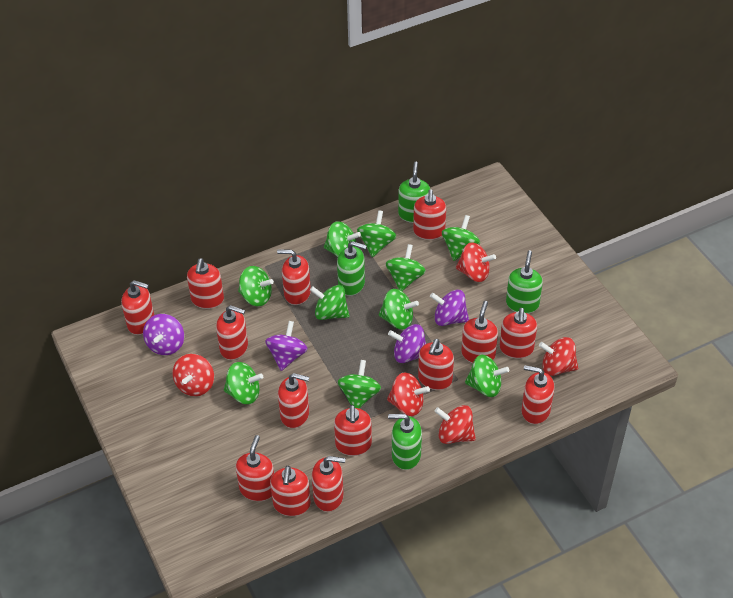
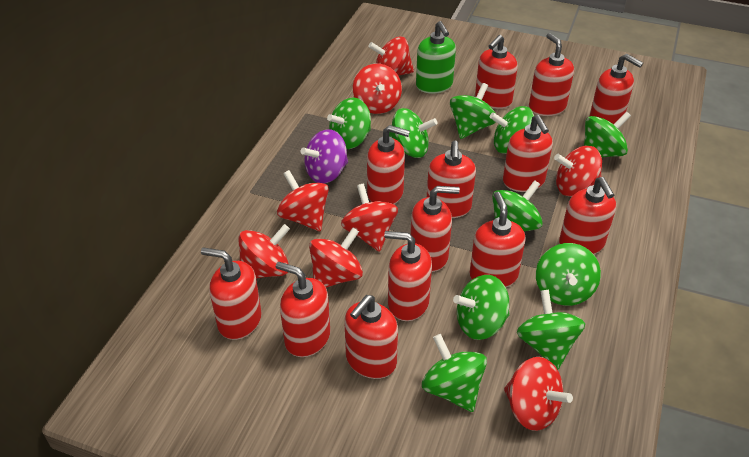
green soap dispenser: 4 -> 1
purple spinning top: 4 -> 1
red soap dispenser: 14 -> 13
red spinning top: 5 -> 8

